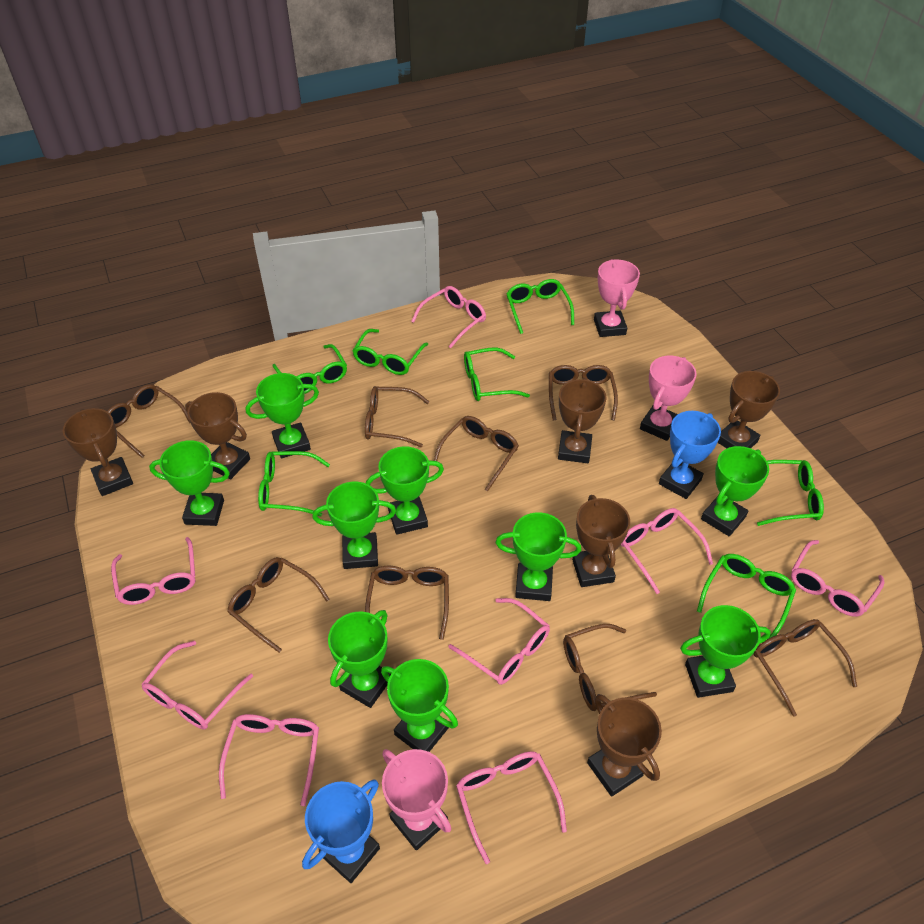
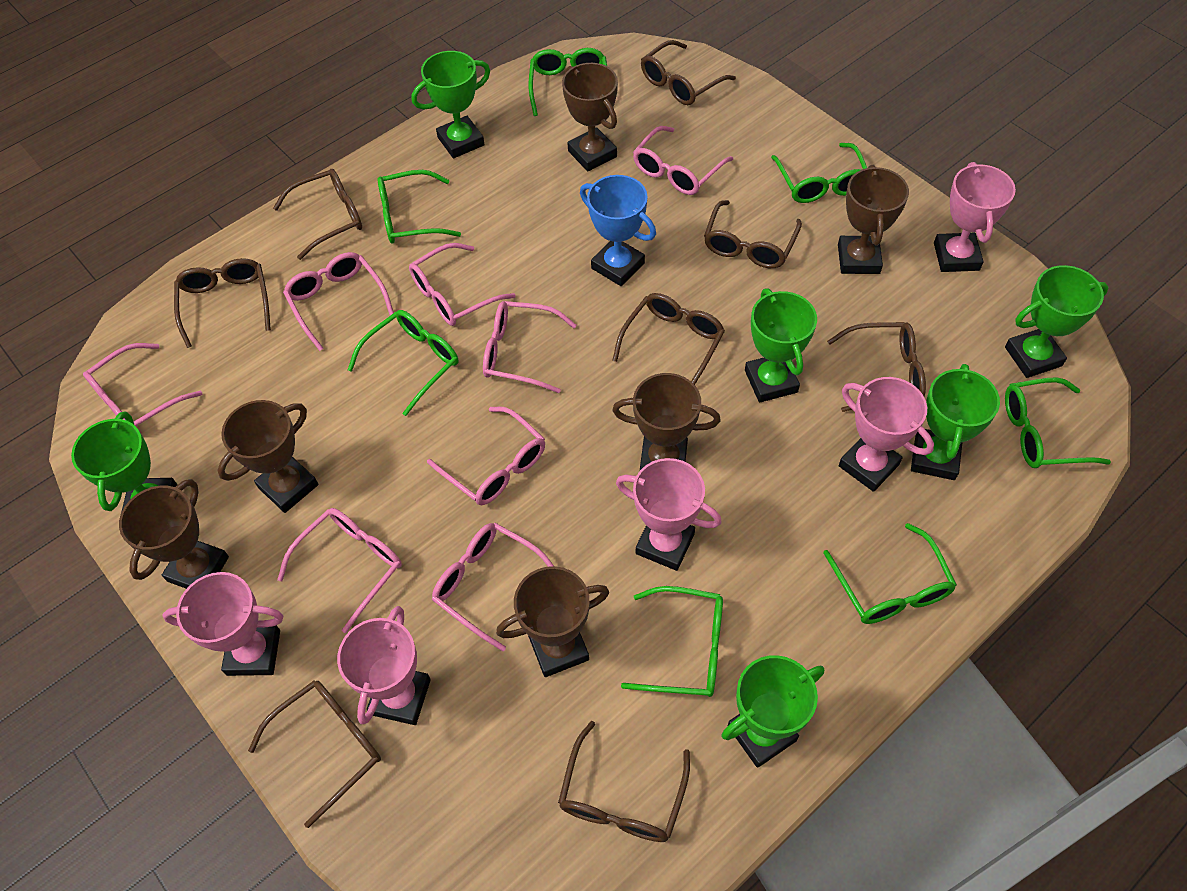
blue trophy: 2 -> 1
green trophy: 9 -> 6
pink trophy: 3 -> 5

